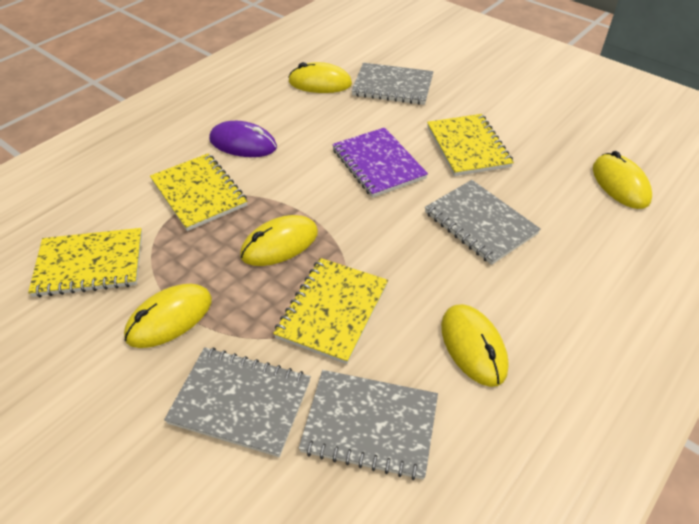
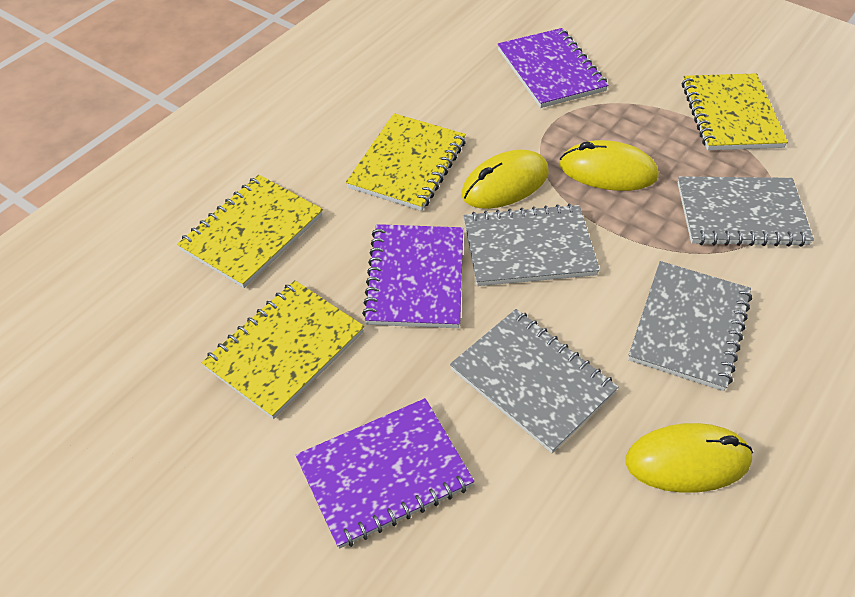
purple mouse: 1 -> 0
purple notebook: 1 -> 3
yellow mouse: 5 -> 3

